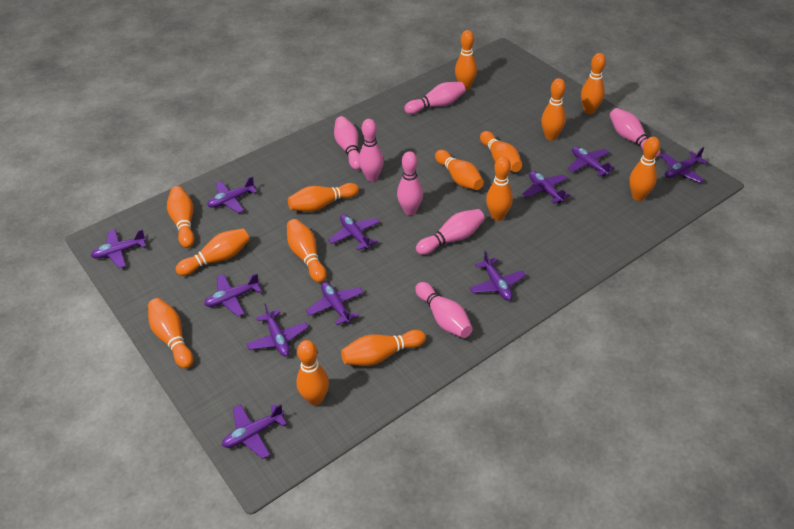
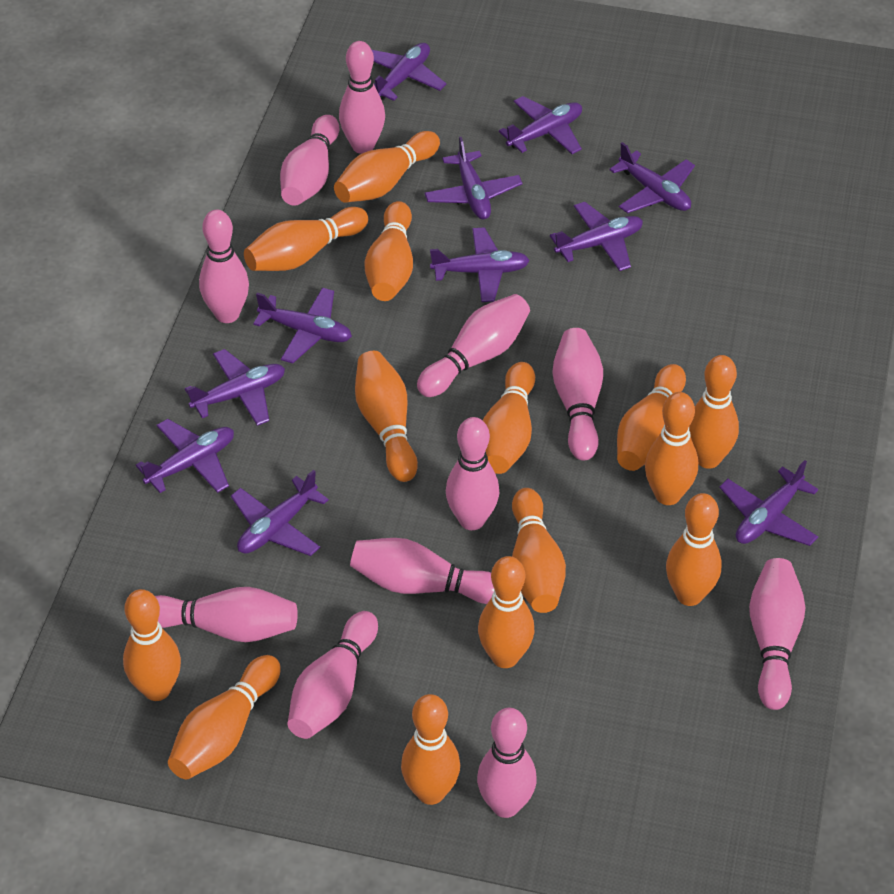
pink bowling pin: 7 -> 11

